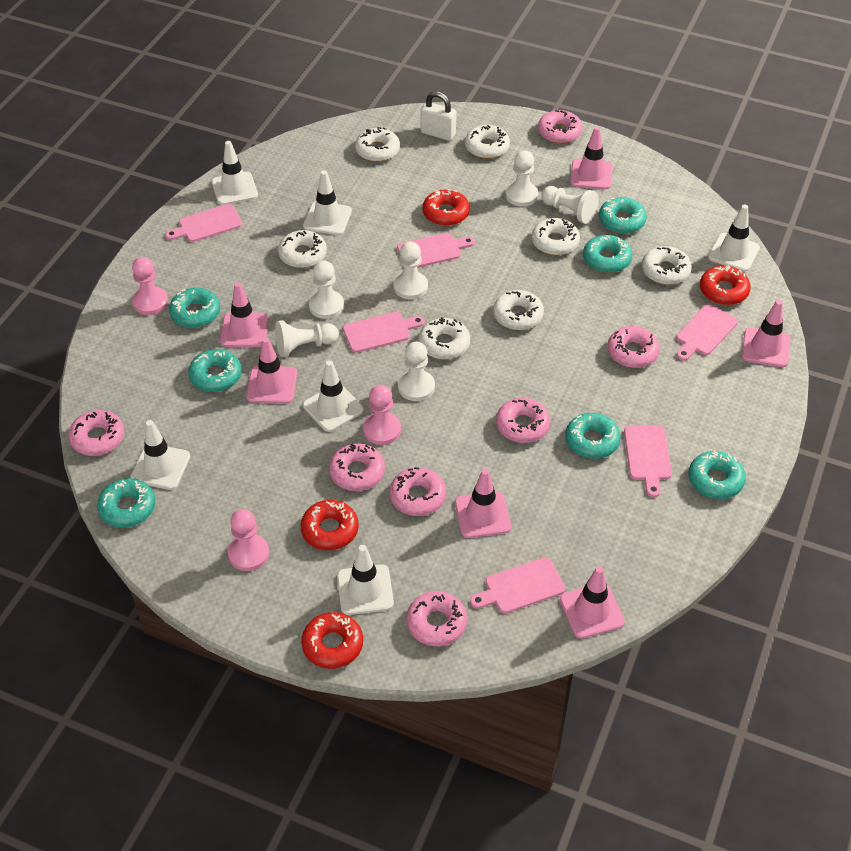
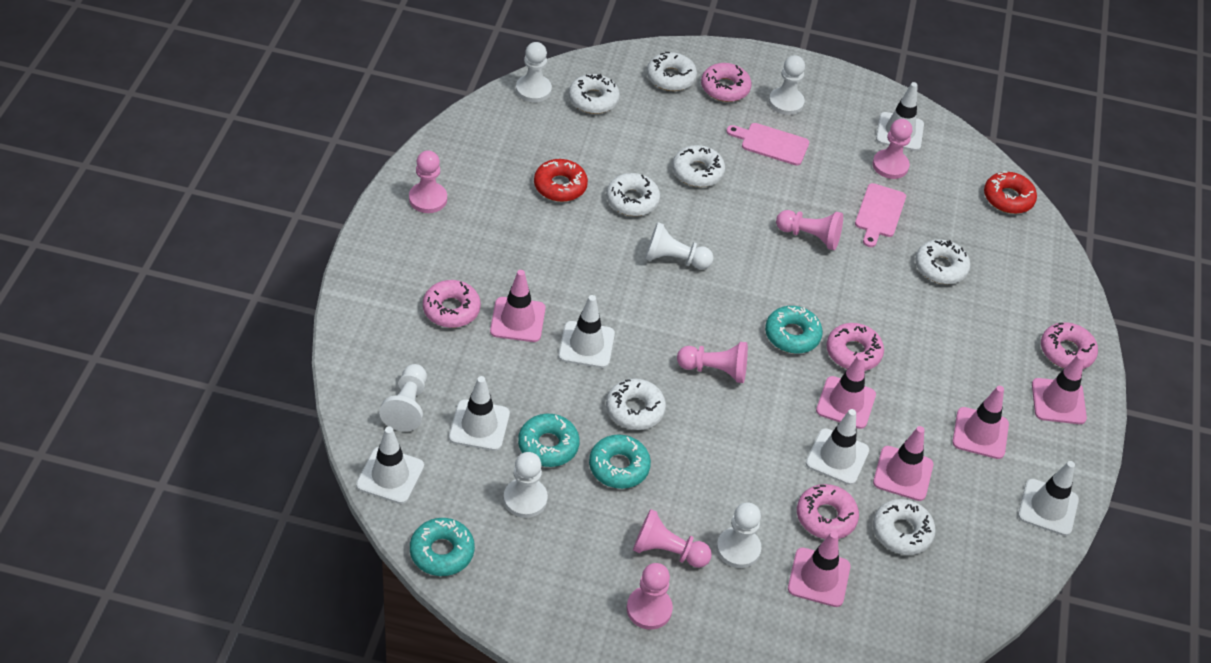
pink cutting board: 6 -> 2
pink donut: 7 -> 5
pink pawn: 3 -> 6
red donut: 4 -> 2
turquoise donut: 7 -> 4
white padlock: 1 -> 0

